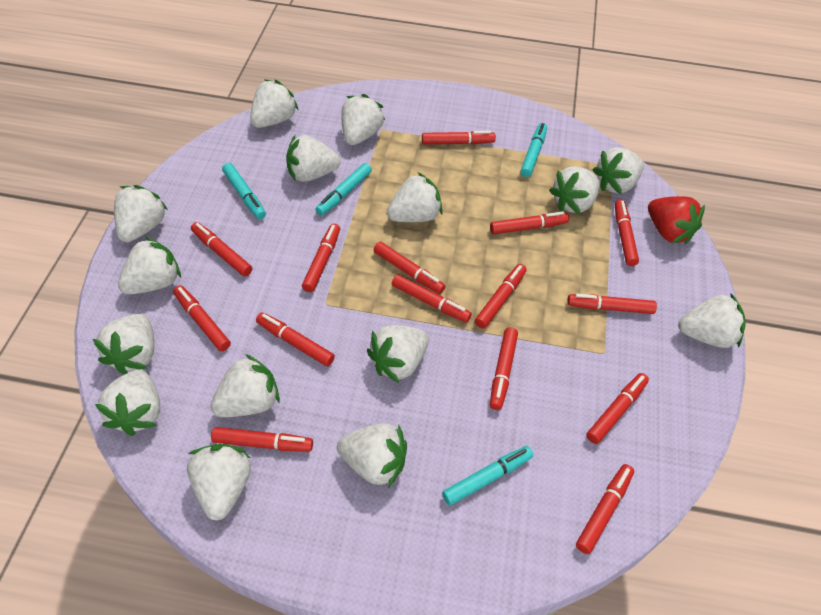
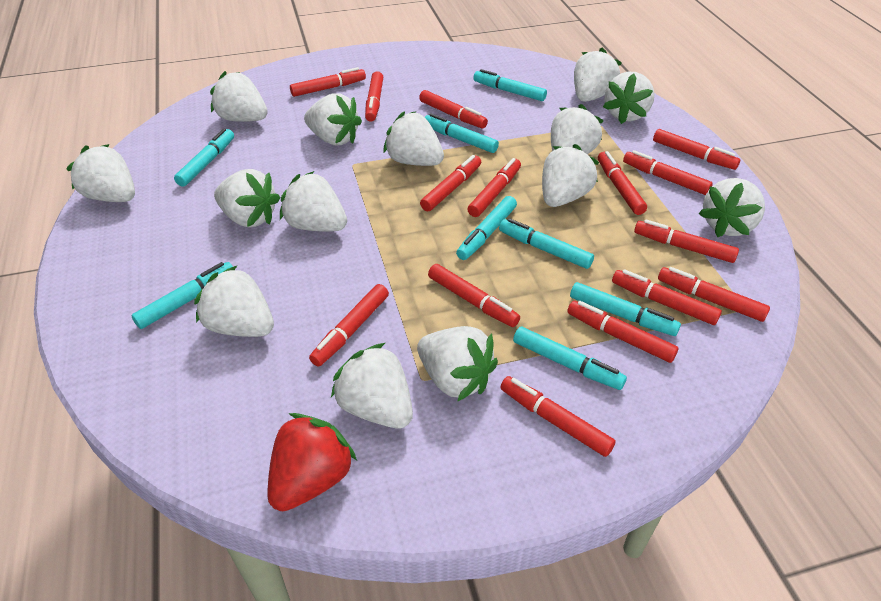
turquoise marker: 4 -> 8
white strawberry: 15 -> 14

